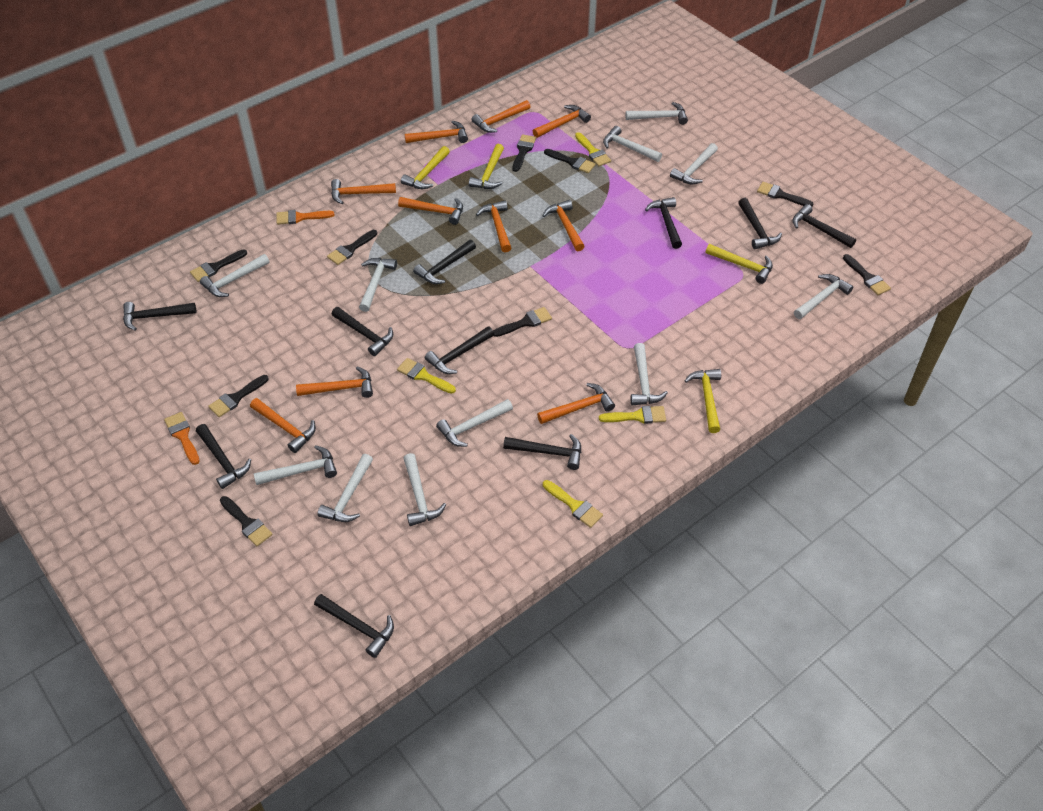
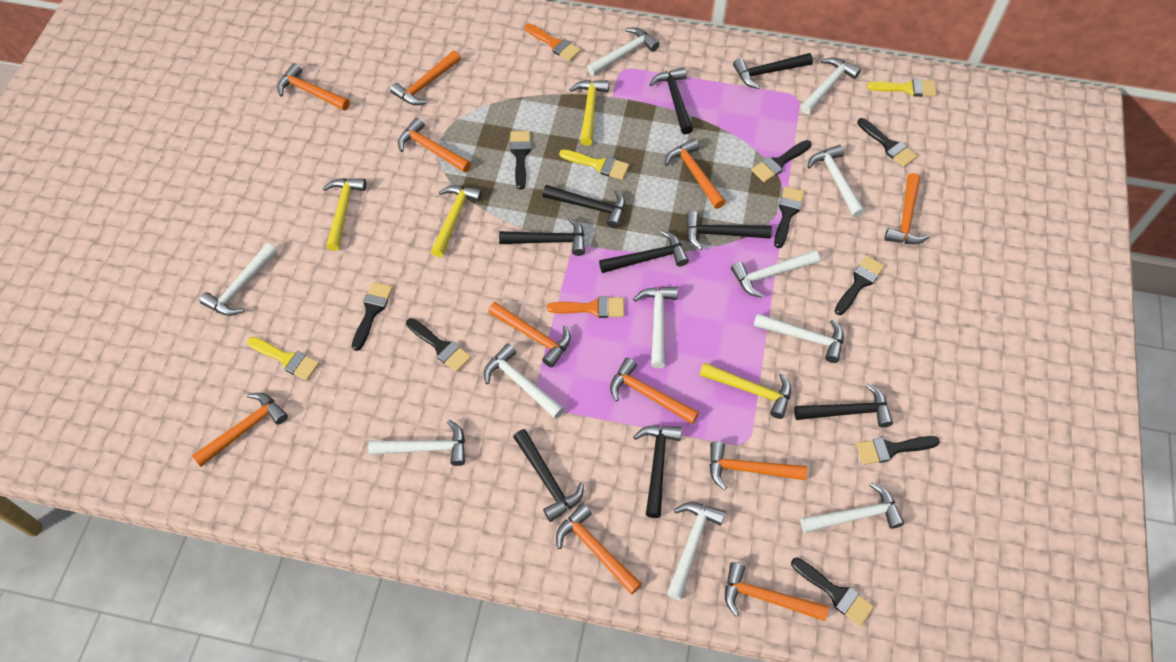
black hammer: 10 -> 9
orange hammer: 10 -> 11
yellow brush: 4 -> 3

